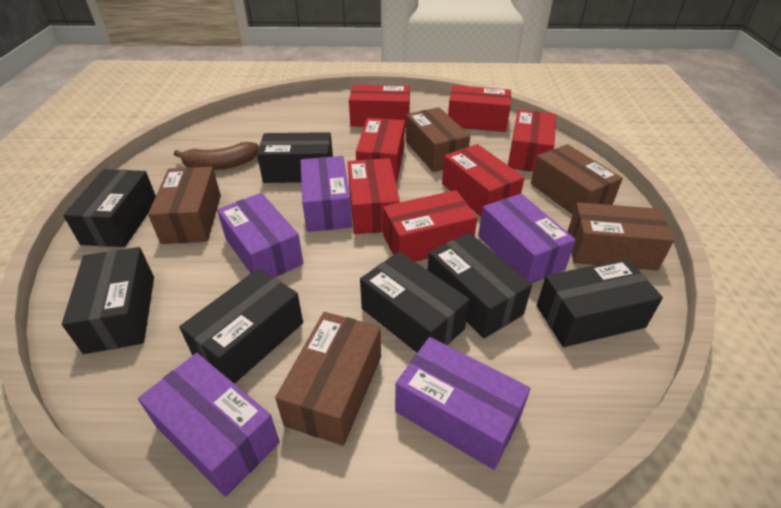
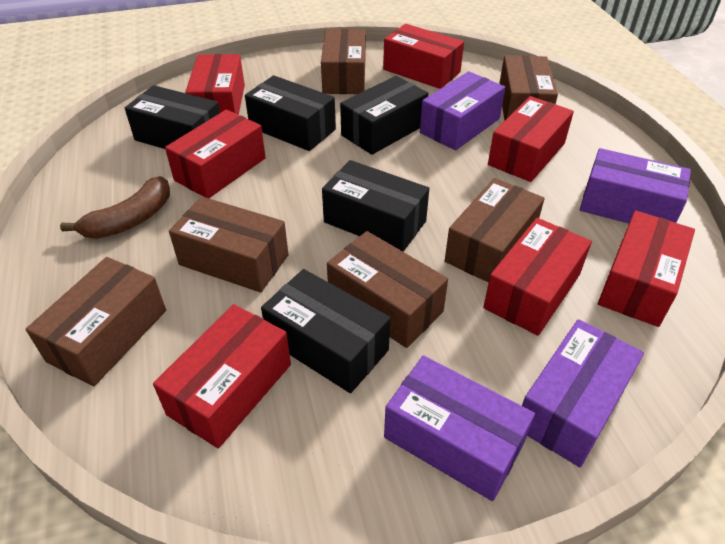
black box: 7 -> 5
brown box: 5 -> 6
purple box: 5 -> 4

